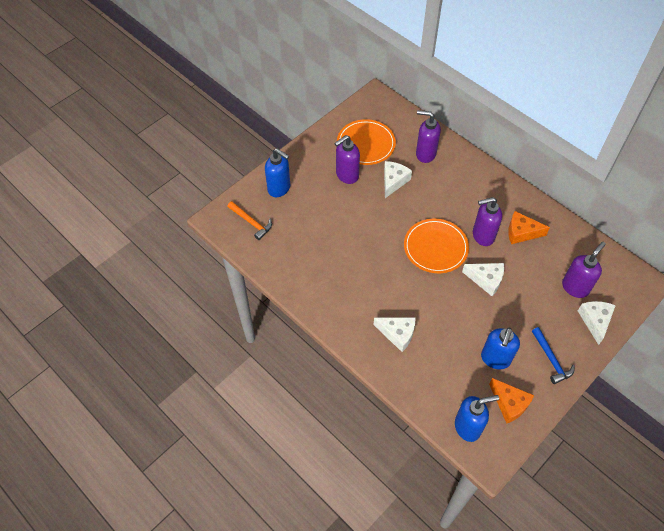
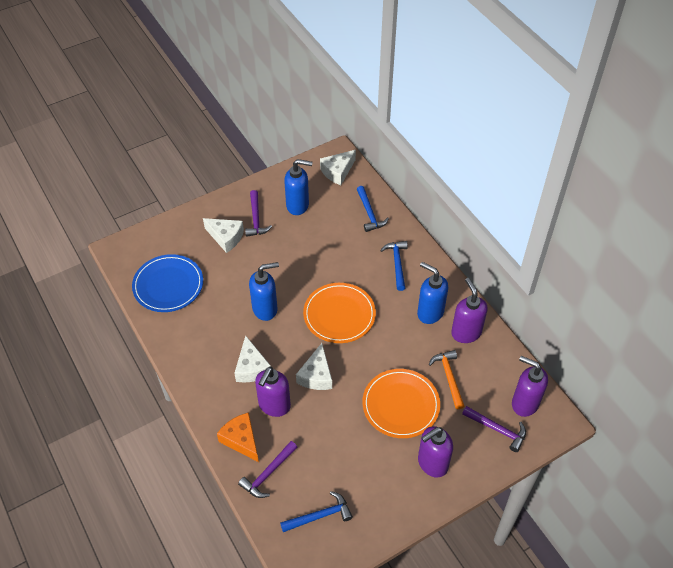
blue hammer: 1 -> 3
blue plate: 0 -> 1
orange cheese: 2 -> 1
purple hammer: 0 -> 3

